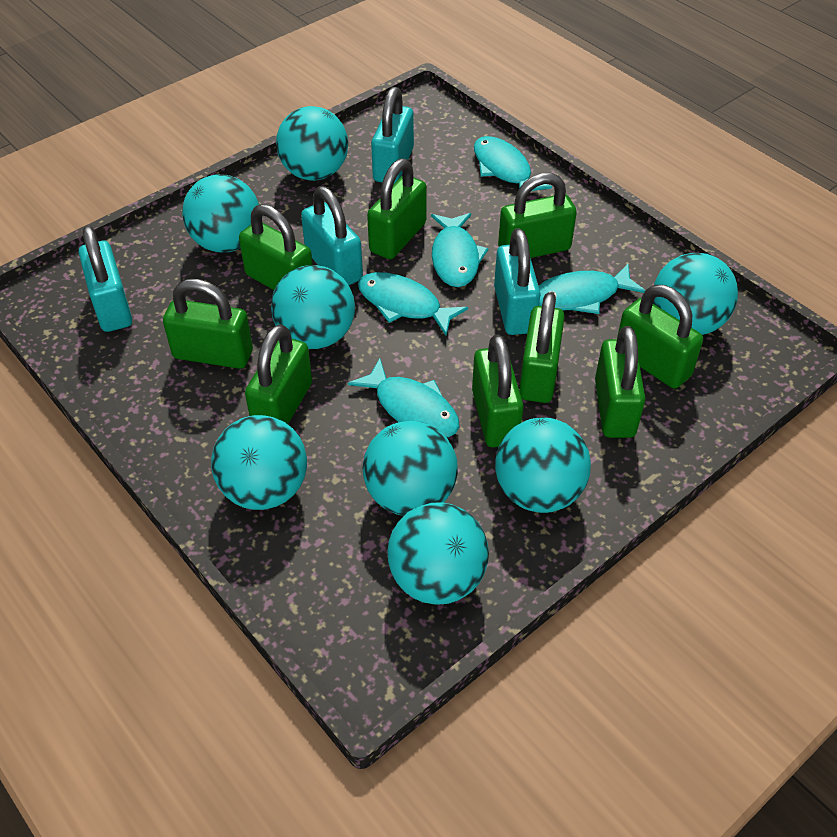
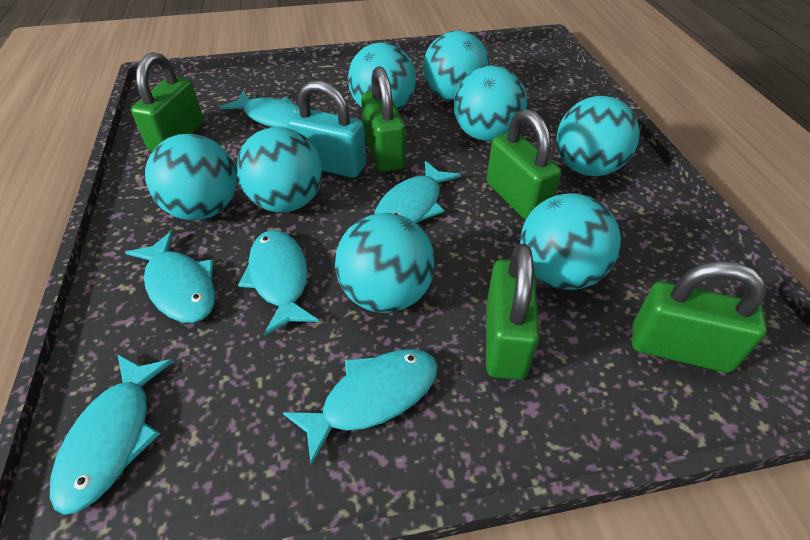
green padlock: 9 -> 5
turquoise fish: 5 -> 6
turquoise padlock: 4 -> 1

